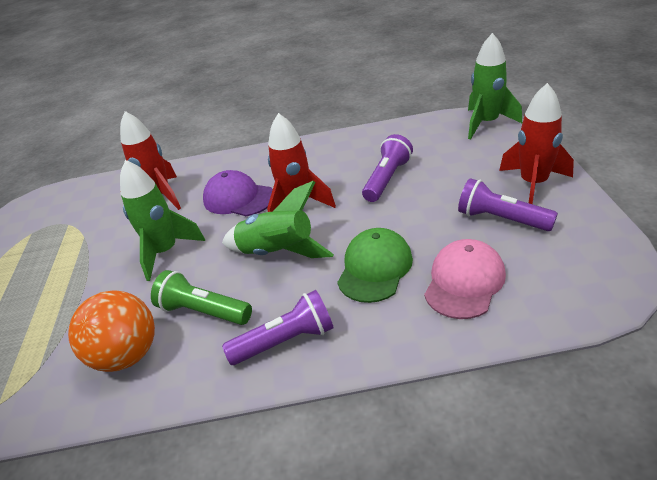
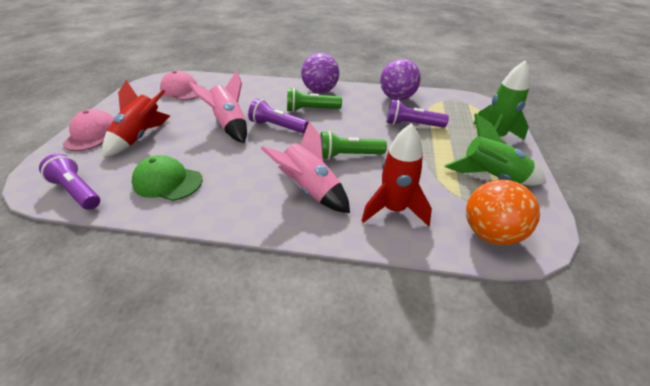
green flashlight: 1 -> 2
green rocket: 3 -> 2
pink cap: 1 -> 2
pink rocket: 0 -> 2
purple ball: 0 -> 2
purple cap: 1 -> 0
red rocket: 3 -> 2

